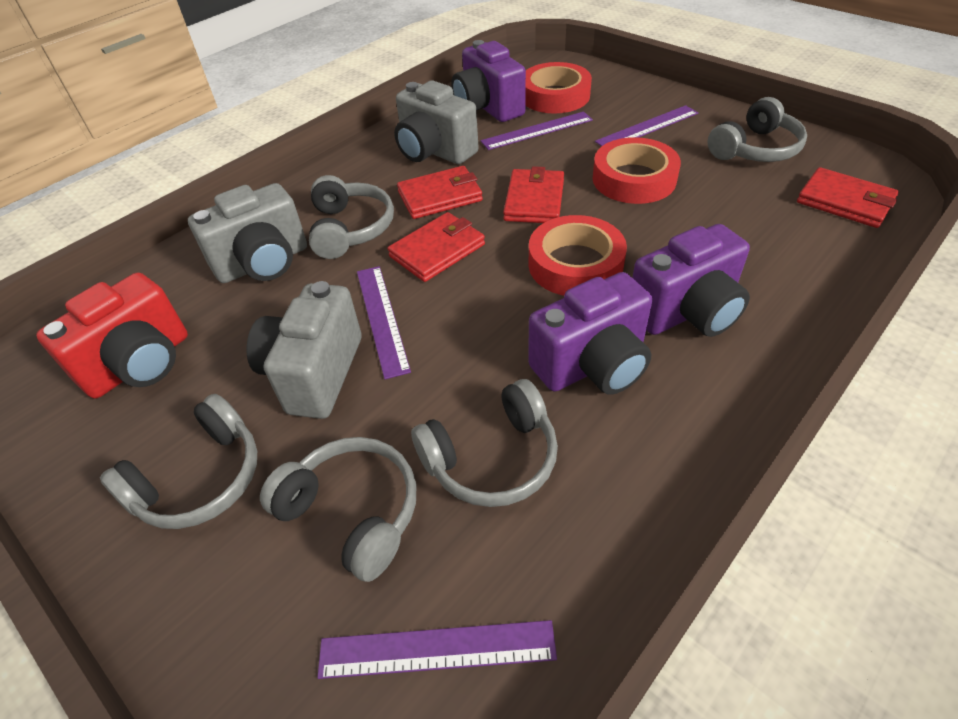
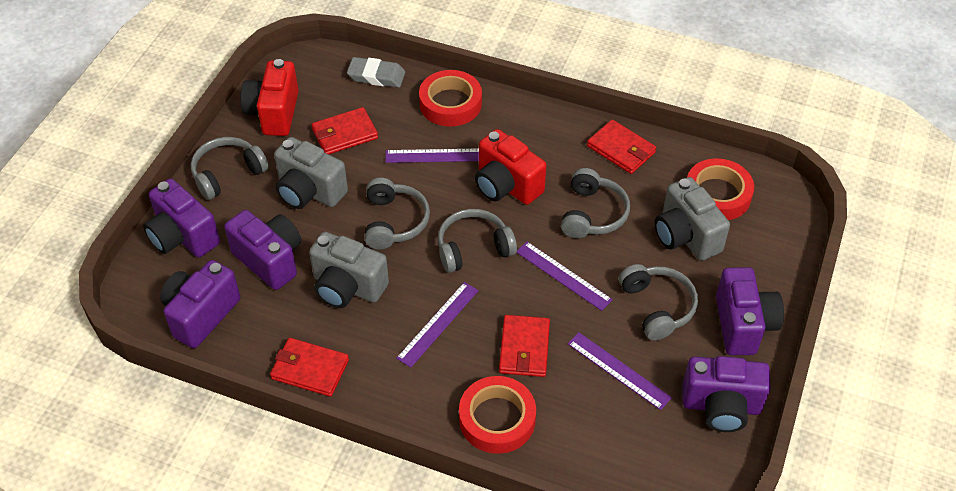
grey eraser: 0 -> 1
purple camera: 3 -> 5
red camera: 1 -> 2

